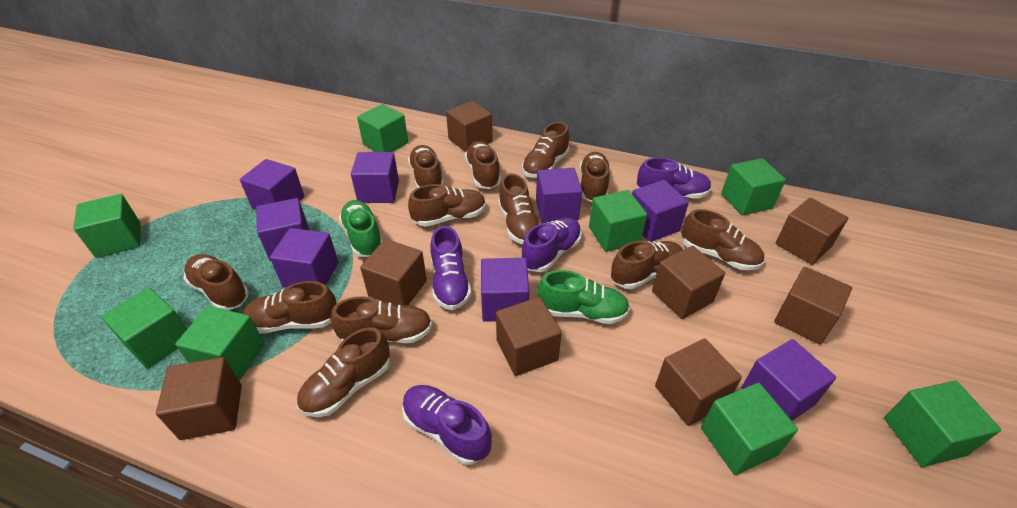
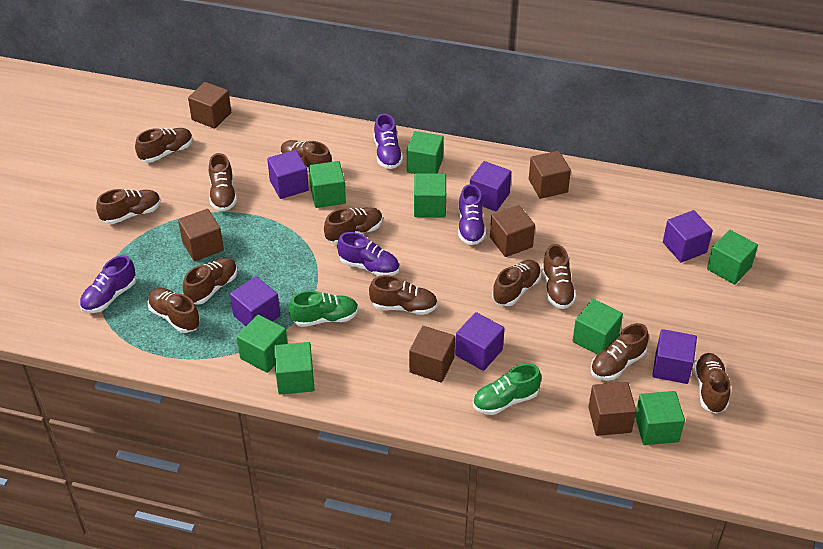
brown cube: 8 -> 6
purple cube: 8 -> 6

